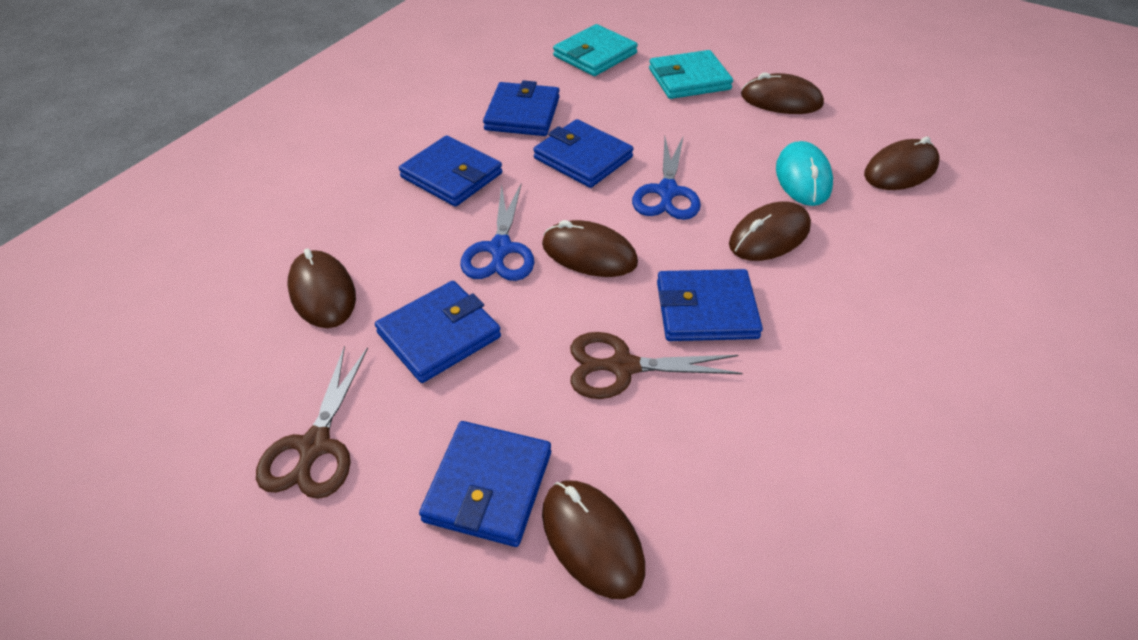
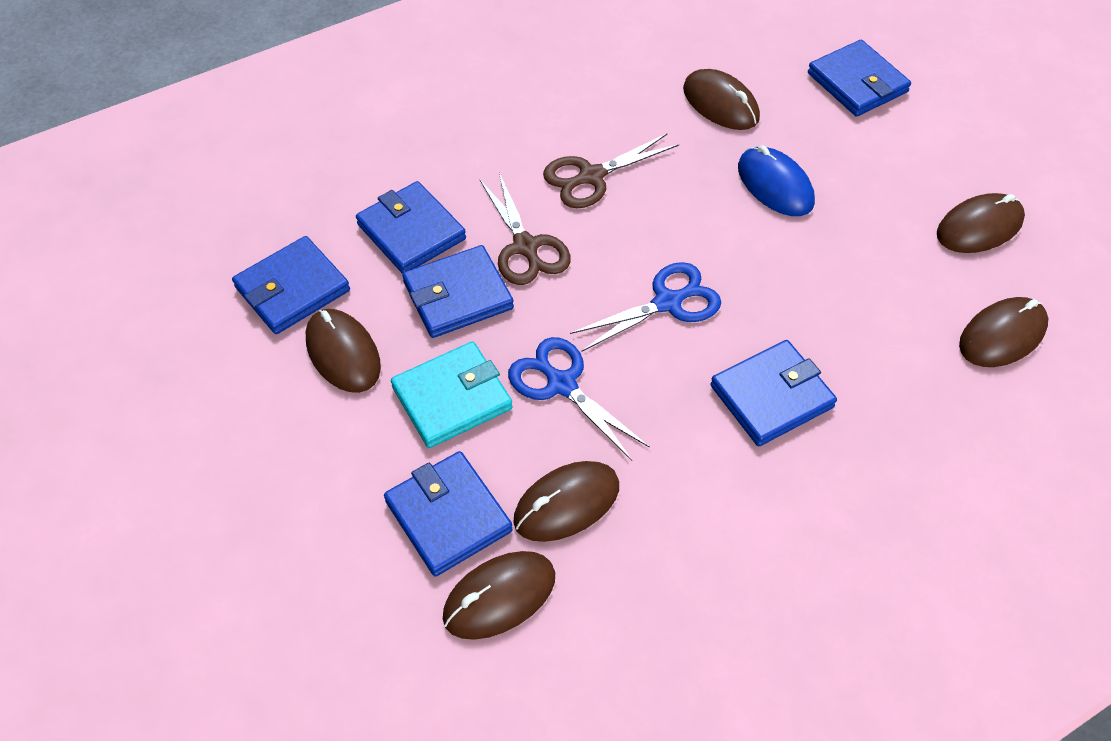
blue mouse: 0 -> 1
turquoise mouse: 1 -> 0
turquoise wallet: 2 -> 1

